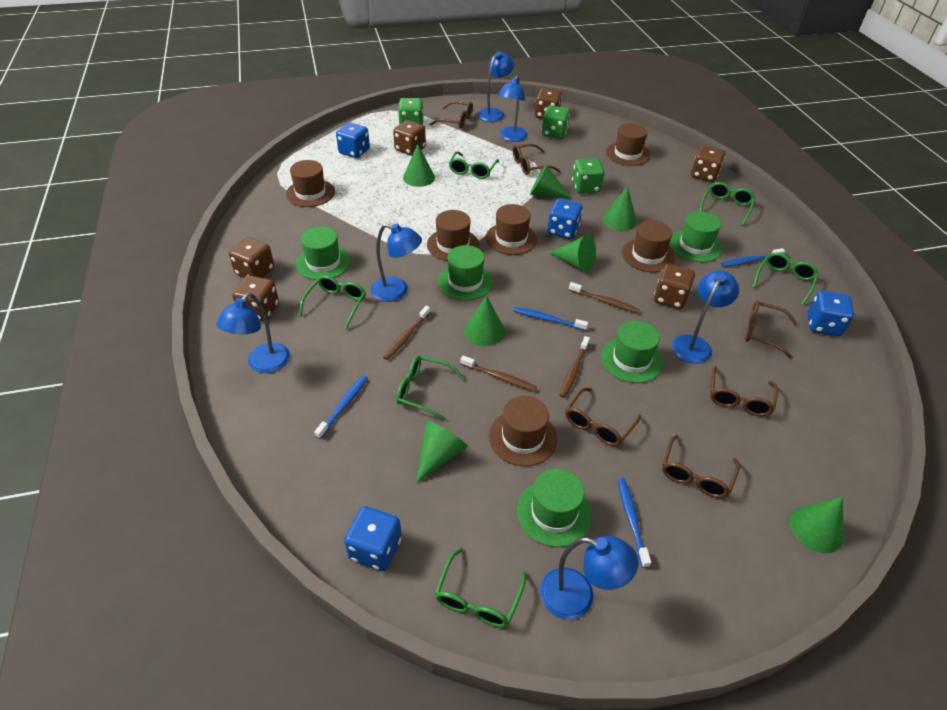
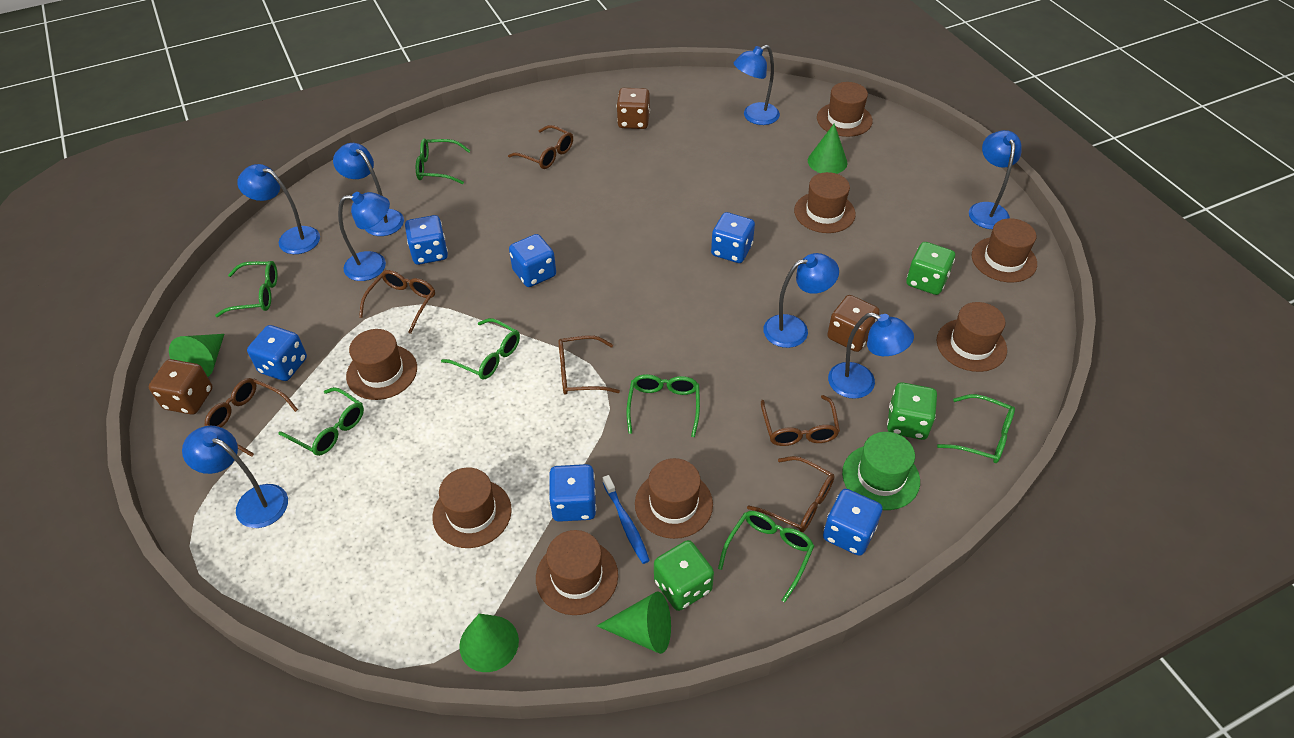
blue dice: 4 -> 6
blue lamp: 6 -> 8
blue toothbrush: 4 -> 1
brown dice: 6 -> 3
brown hat: 6 -> 8
brown toothbrush: 4 -> 0
green cone: 7 -> 4
green glasses: 6 -> 7
green hat: 5 -> 1

